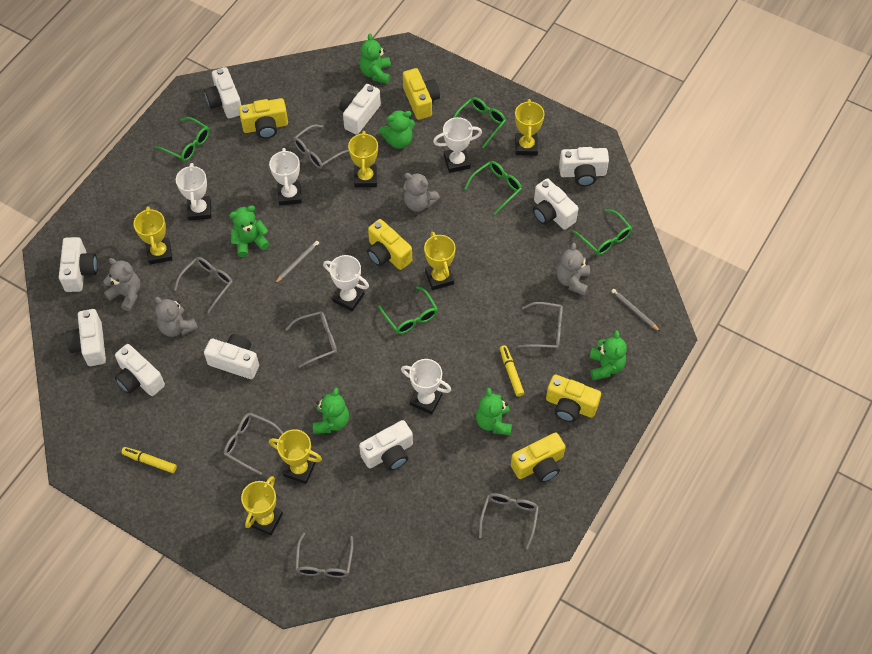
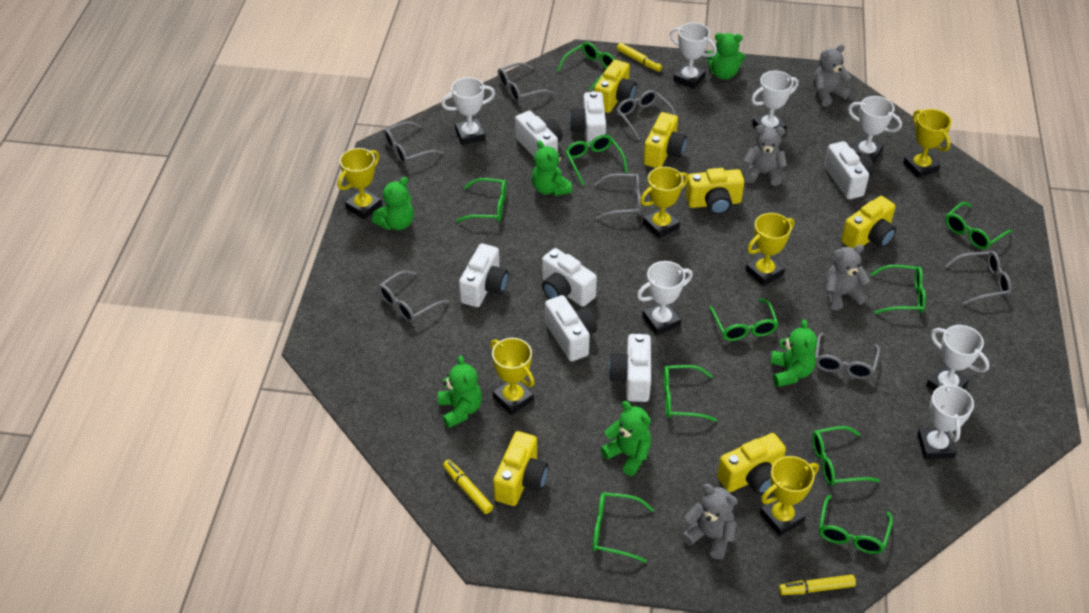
green glasses: 5 -> 10
grey pencil: 2 -> 0
white camera: 9 -> 7
white trophy: 5 -> 7
yellow camera: 5 -> 6
yellow marker: 2 -> 3

